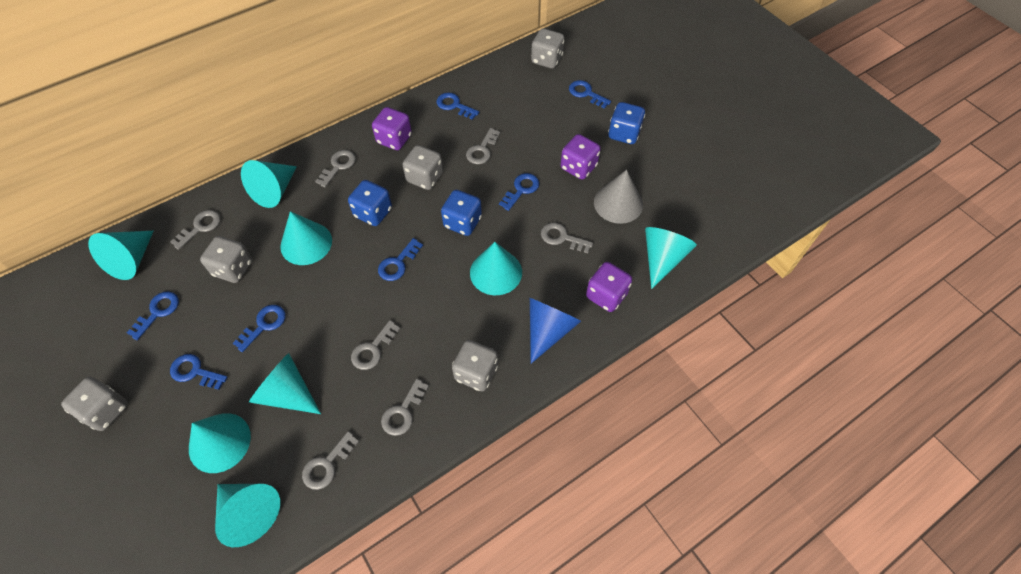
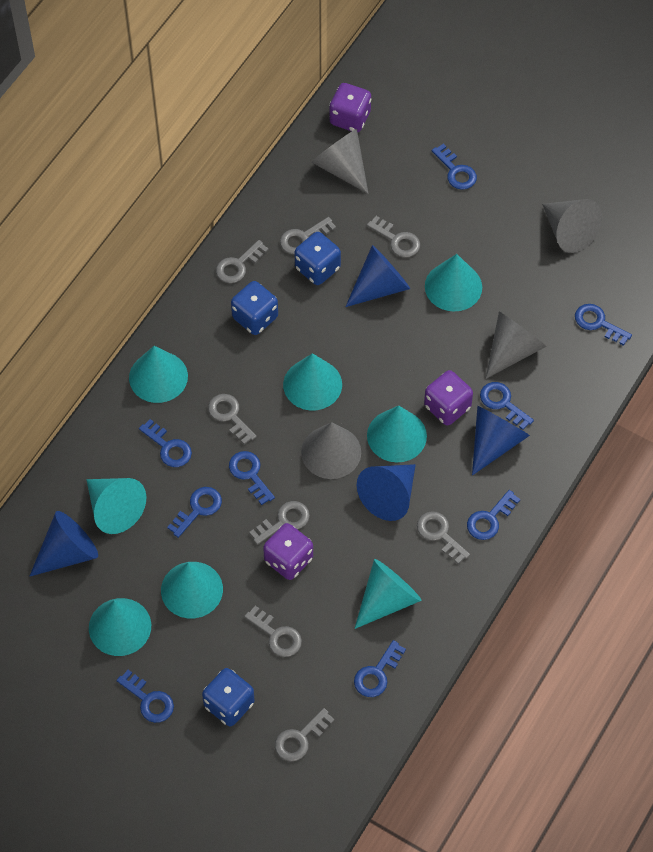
blue cone: 1 -> 4
blue key: 7 -> 9
grey cone: 1 -> 4
grey dice: 5 -> 0
grey key: 7 -> 8

